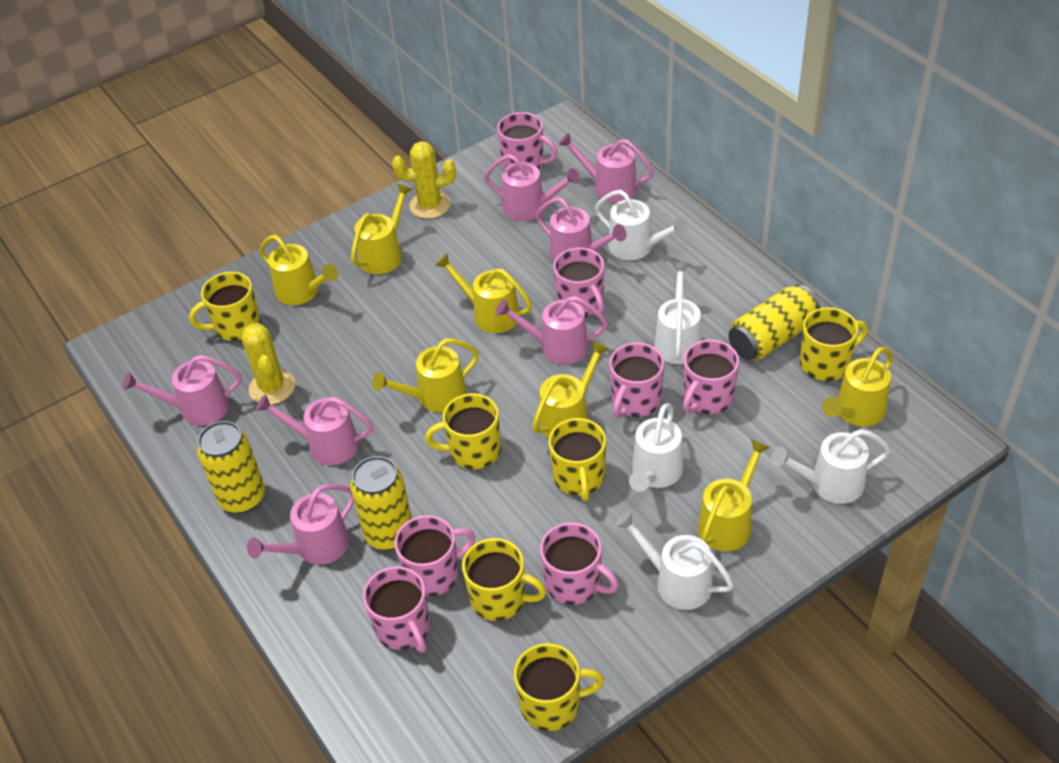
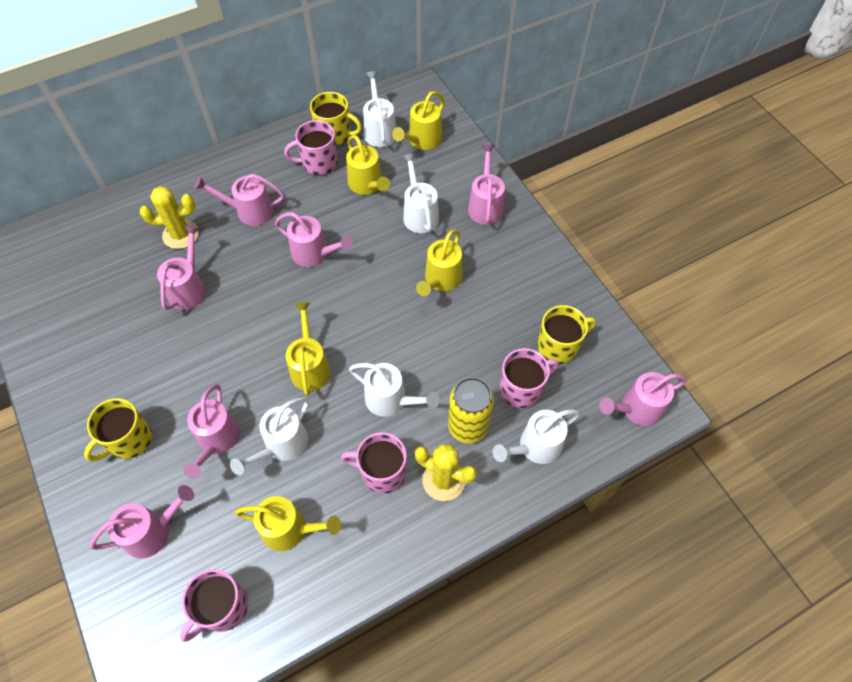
pink mug: 7 -> 4
yellow can: 3 -> 1
yellow mug: 6 -> 3
yellow watering can: 7 -> 5

